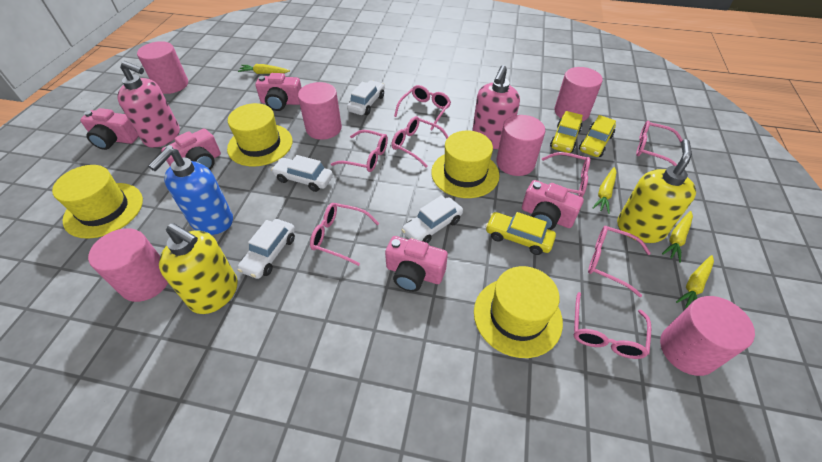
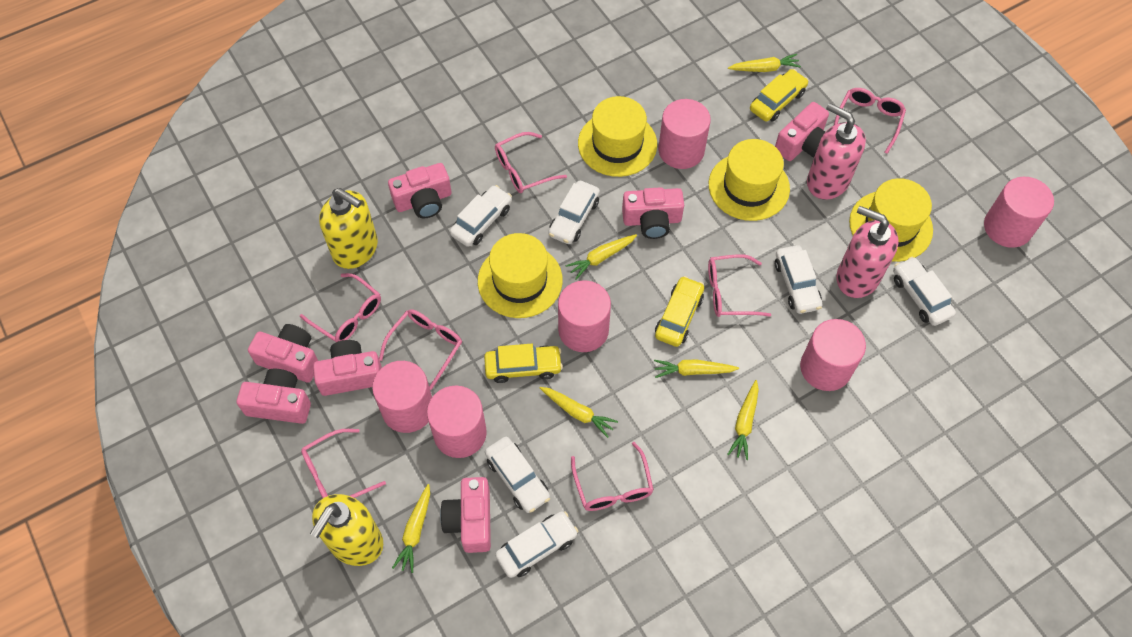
blue soap dispenser: 1 -> 0
pink camera: 5 -> 7
pink glasses: 8 -> 7
white car: 4 -> 6
yellow carrot: 4 -> 6

